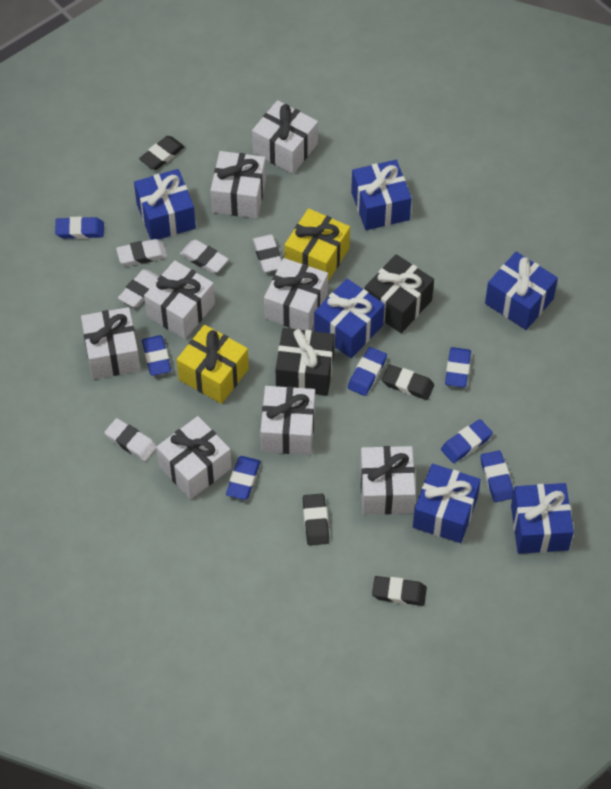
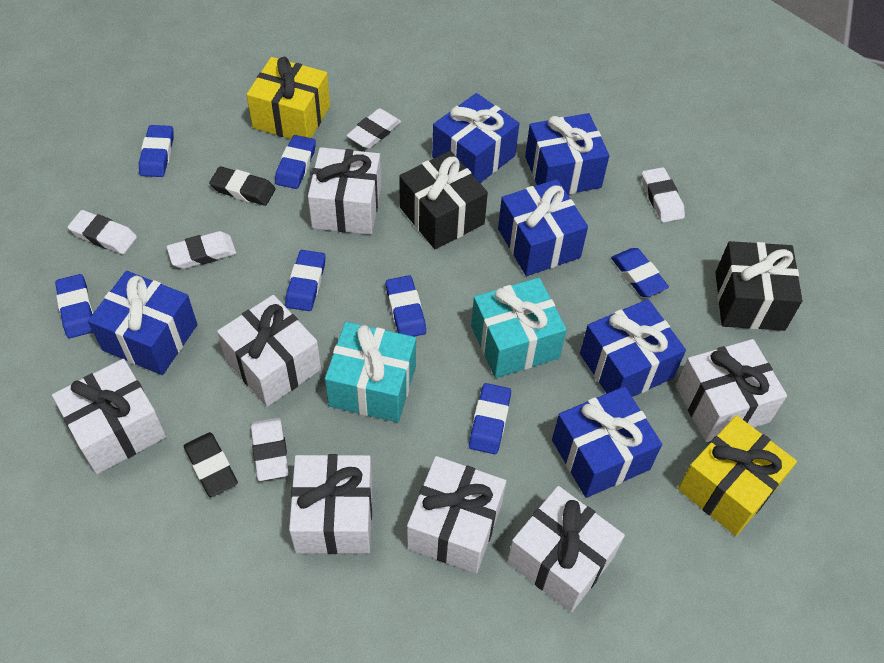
black eraser: 4 -> 2
turquoise gift: 0 -> 2
white gift: 8 -> 7

